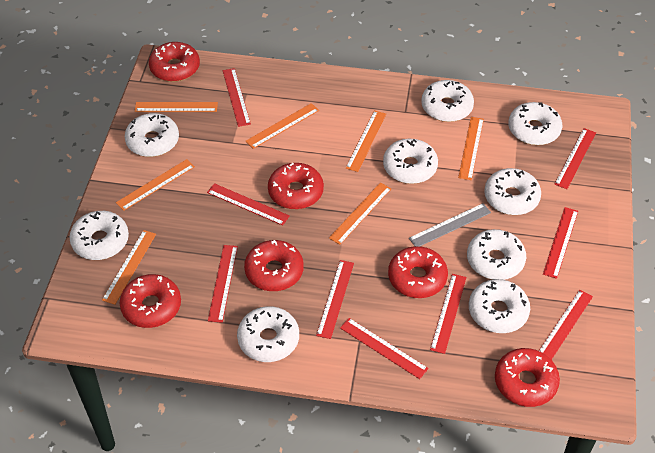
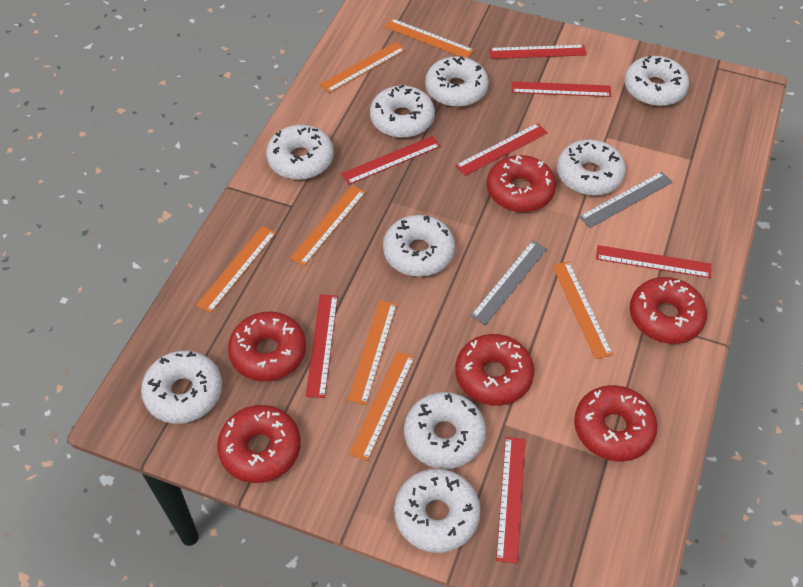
grey ruler: 1 -> 2
red ruler: 9 -> 7

